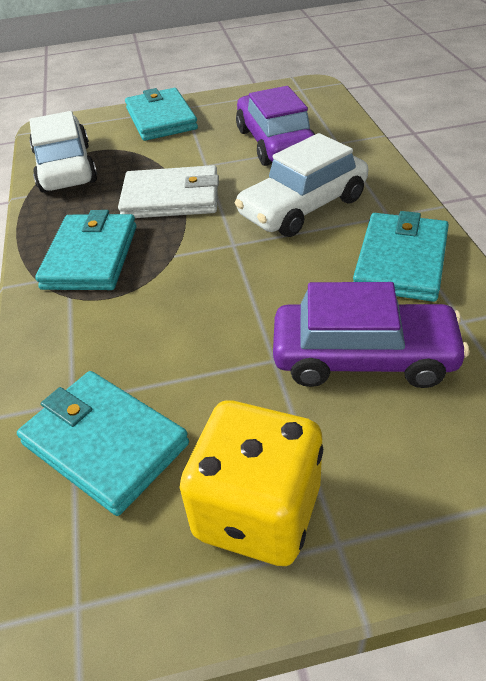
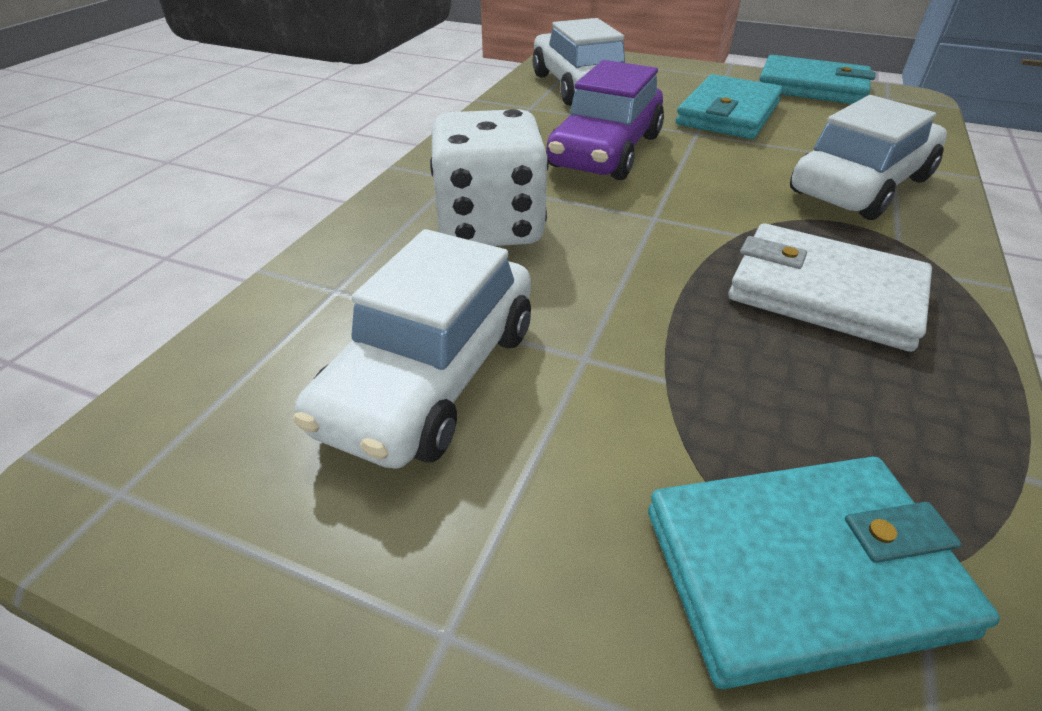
purple car: 2 -> 1
turquoise wallet: 4 -> 3
white car: 2 -> 3
white dice: 0 -> 1
yellow dice: 1 -> 0

